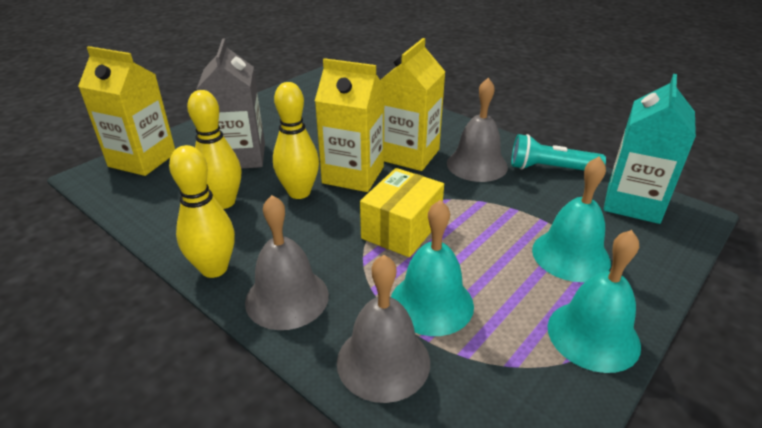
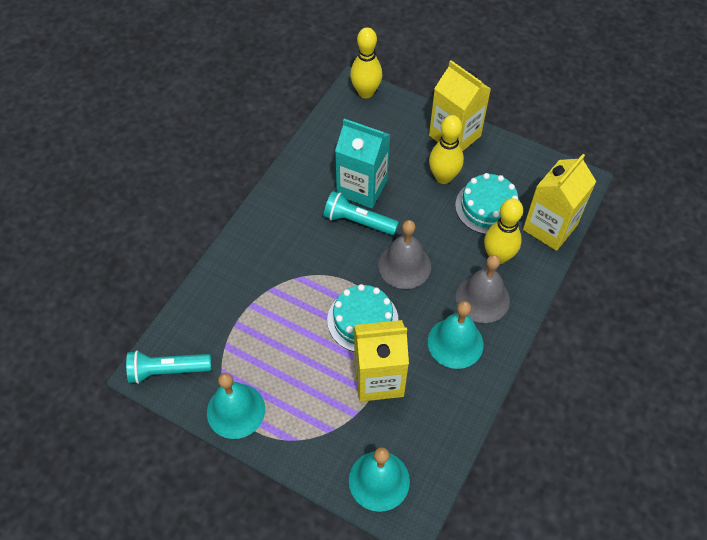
grey bell: 3 -> 2
grey carton: 1 -> 0
turquoise cake: 0 -> 2
turquoise flashlight: 1 -> 2
yellow box: 1 -> 0

